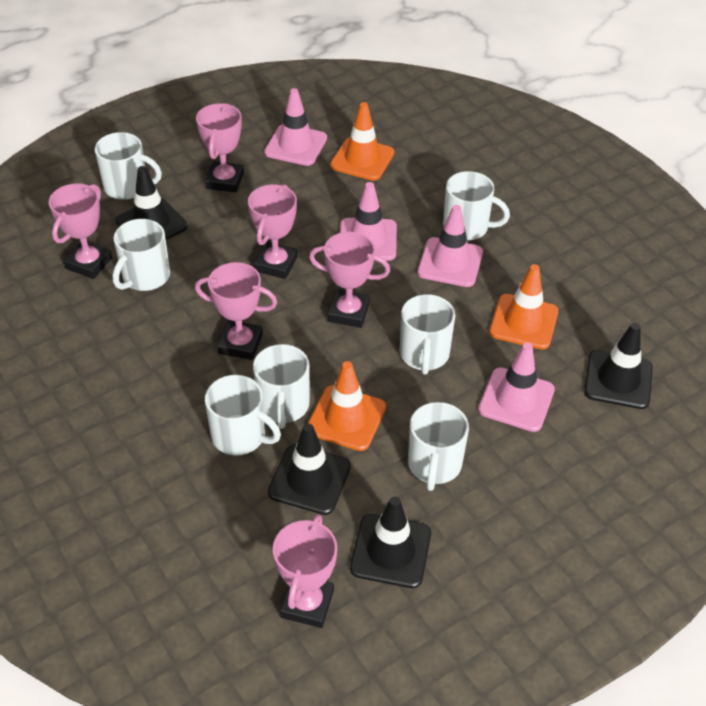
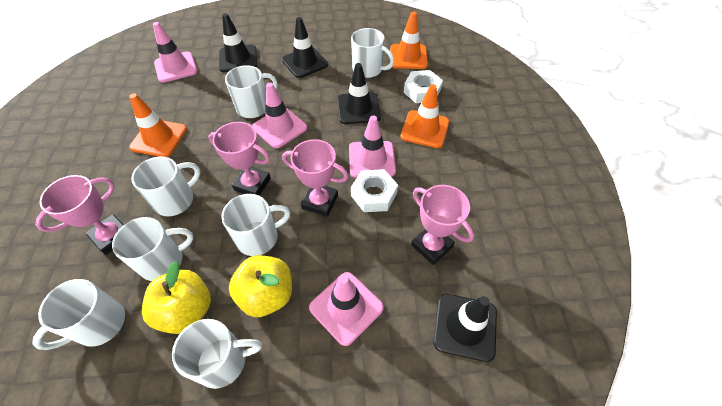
pink trophy: 6 -> 4
white nut: 0 -> 2
yellow apple: 0 -> 2

